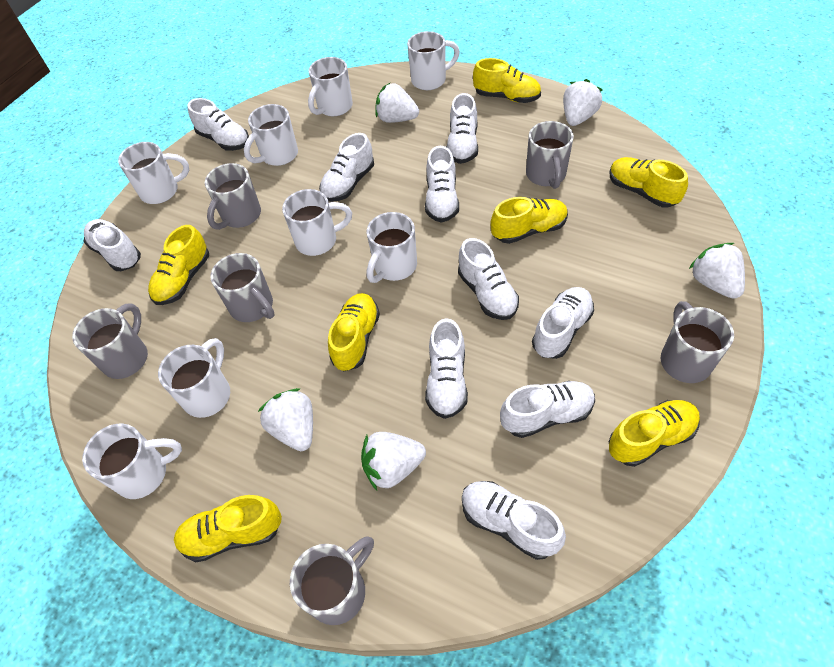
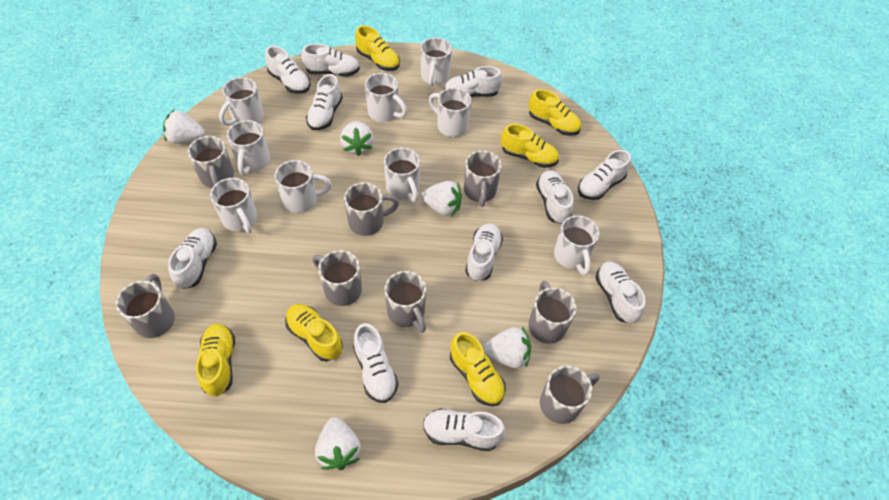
grey mug: 6 -> 8
white mug: 8 -> 9
white shoe: 10 -> 11
yellow shoe: 7 -> 6

